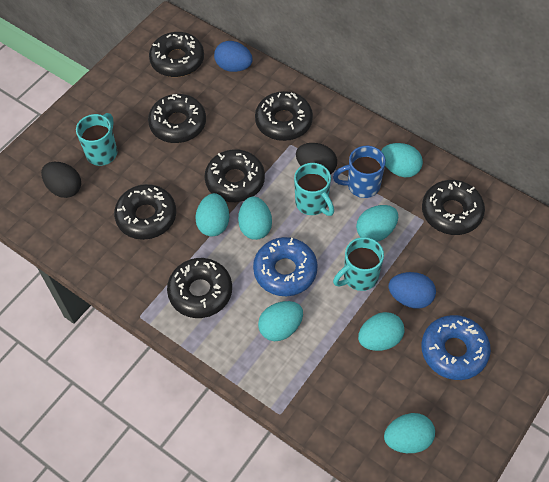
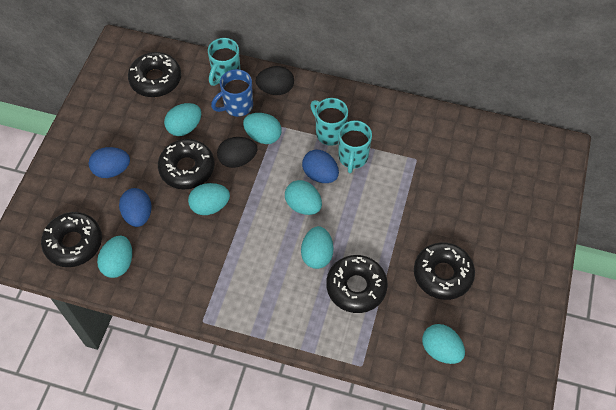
black donut: 7 -> 5
blue donut: 2 -> 0
blue egg: 2 -> 3

